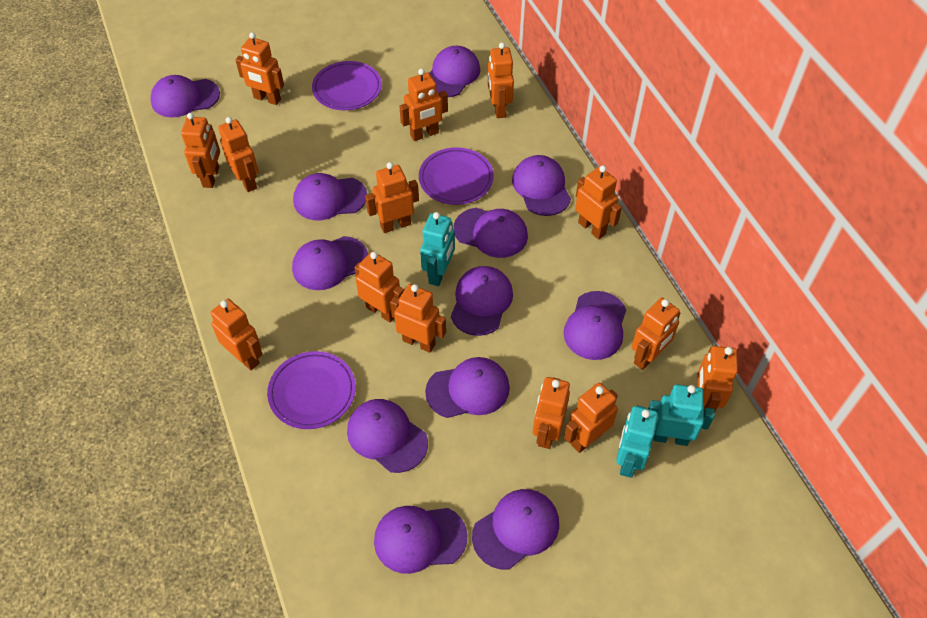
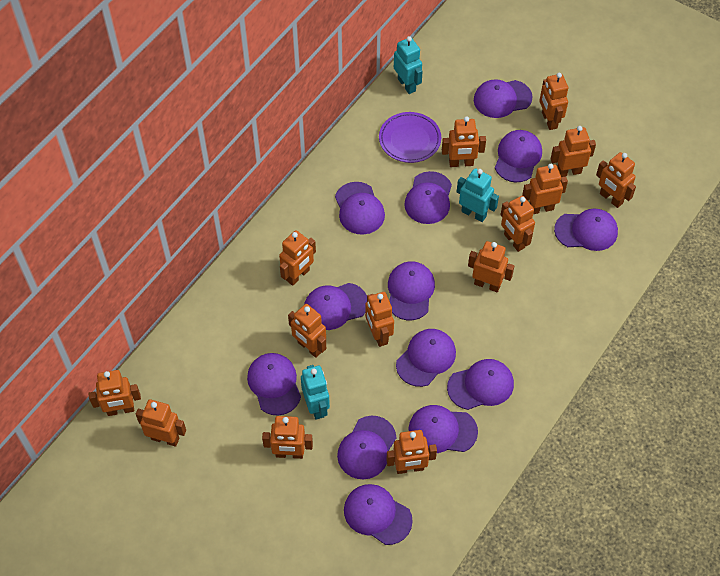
purple cap: 12 -> 13
purple plate: 3 -> 1

